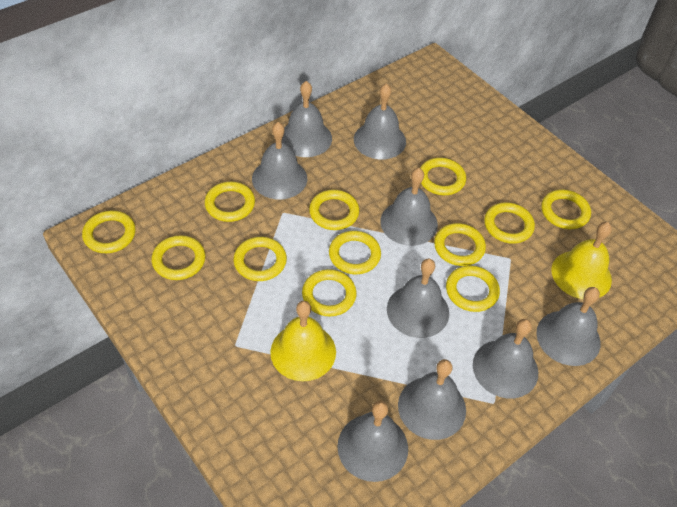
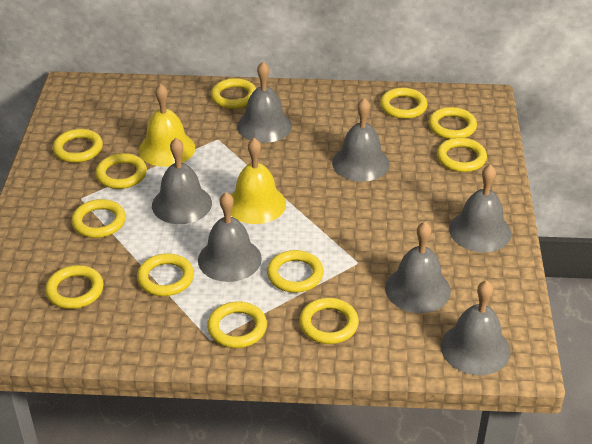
grey bell: 9 -> 7

